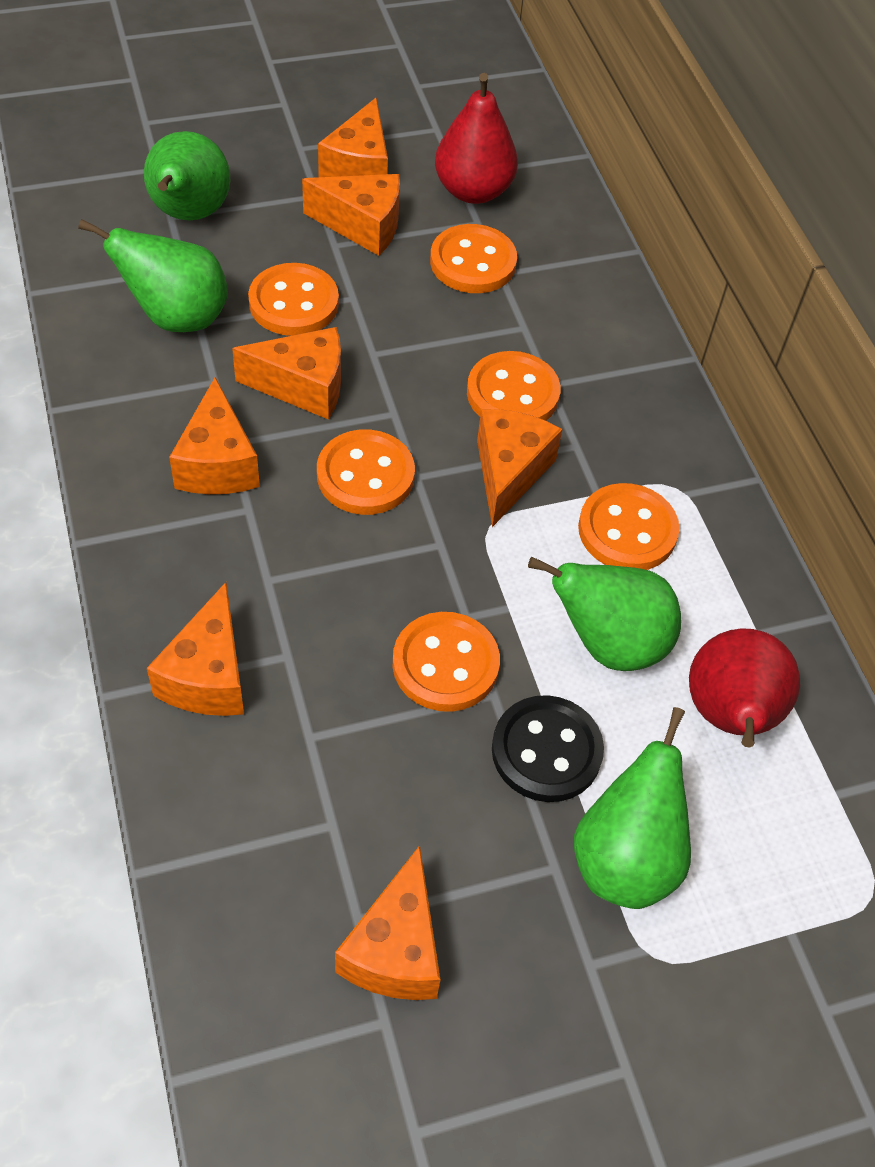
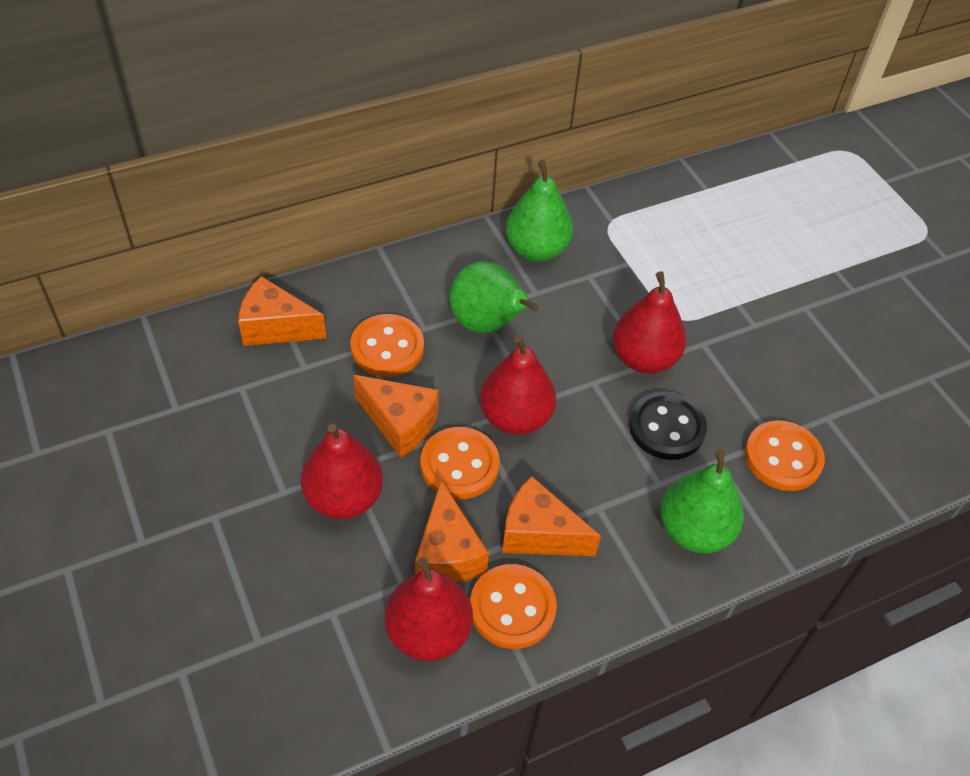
green pear: 4 -> 3
orange button: 6 -> 4
orange cheese: 7 -> 4
red pear: 2 -> 4

